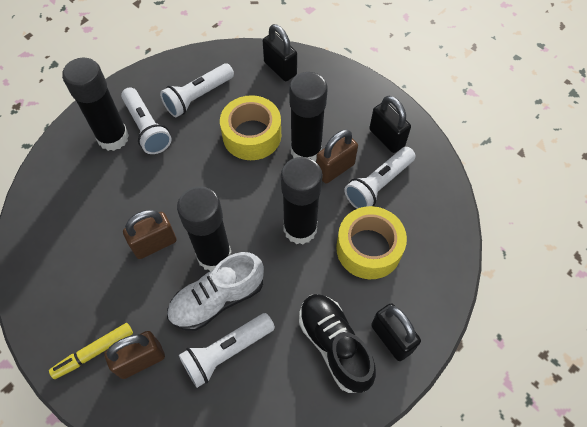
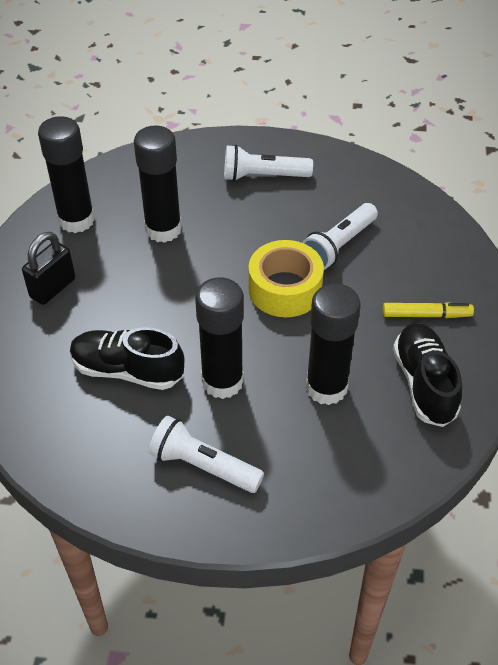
black padlock: 3 -> 1
black shoe: 1 -> 2
brown padlock: 3 -> 0
white flashlight: 4 -> 3
white shoe: 1 -> 0
yellow tape: 2 -> 1

